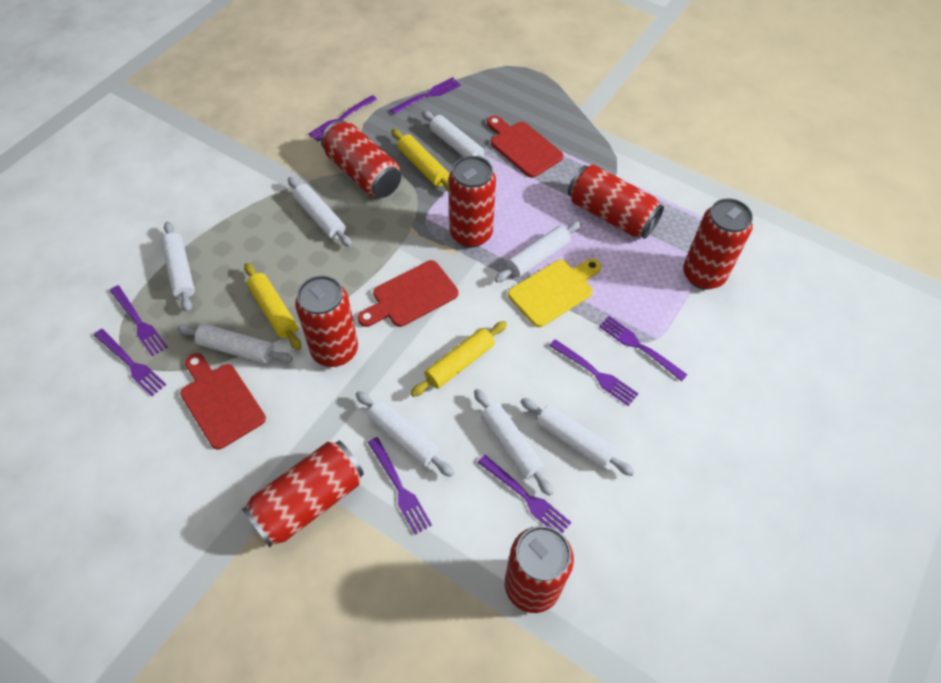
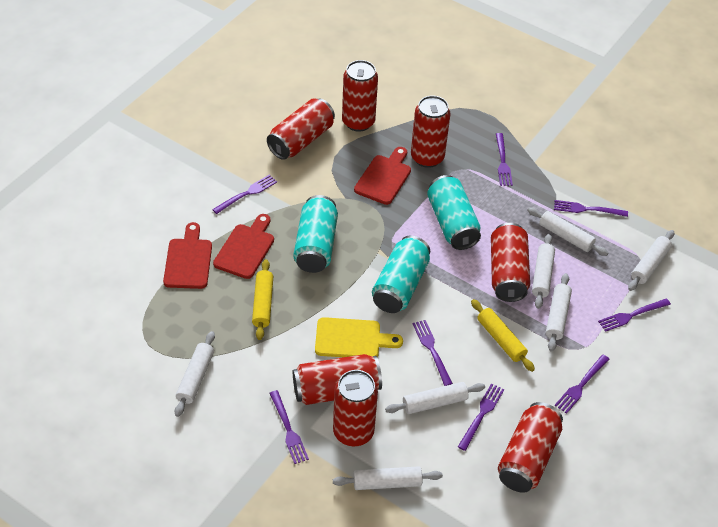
turquoise can: 0 -> 3
white rolling pin: 8 -> 7
yellow rolling pin: 3 -> 2

